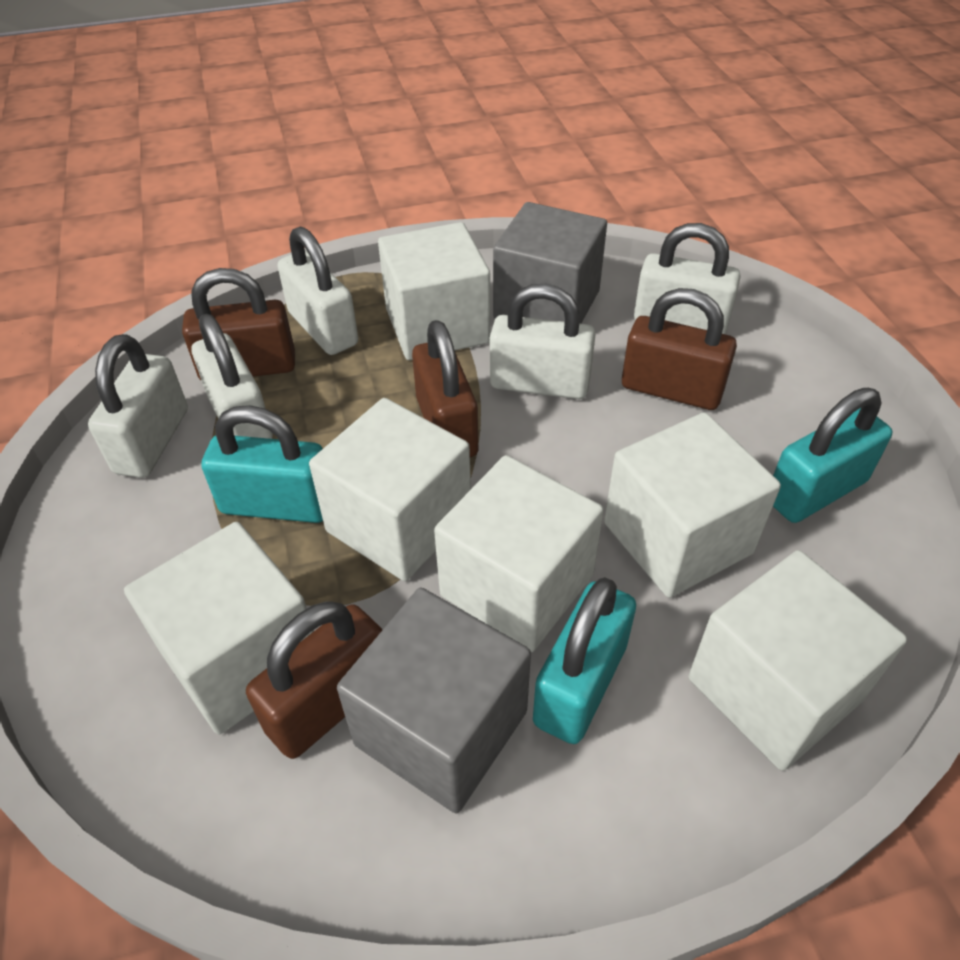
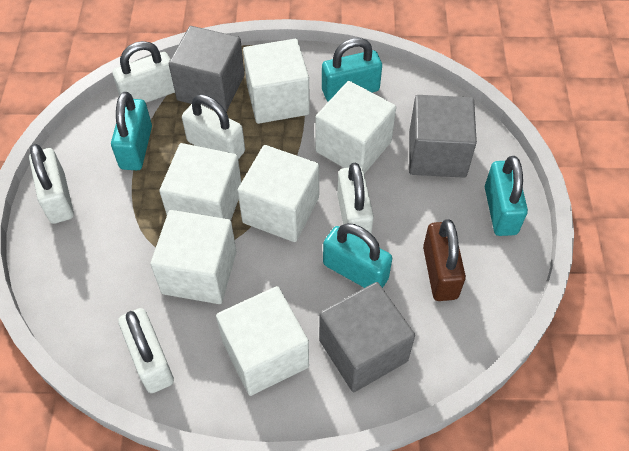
brown padlock: 4 -> 1
grey cube: 2 -> 3
turquoise padlock: 3 -> 4

